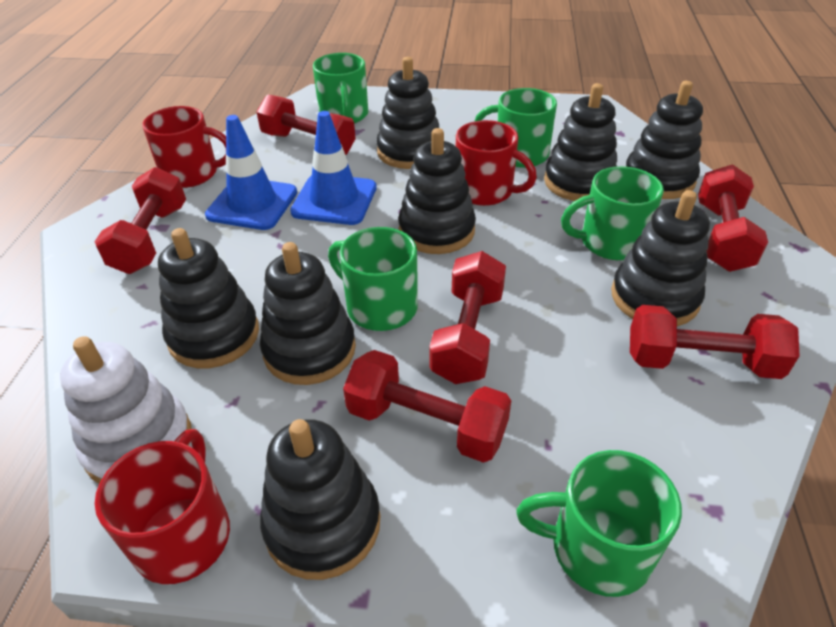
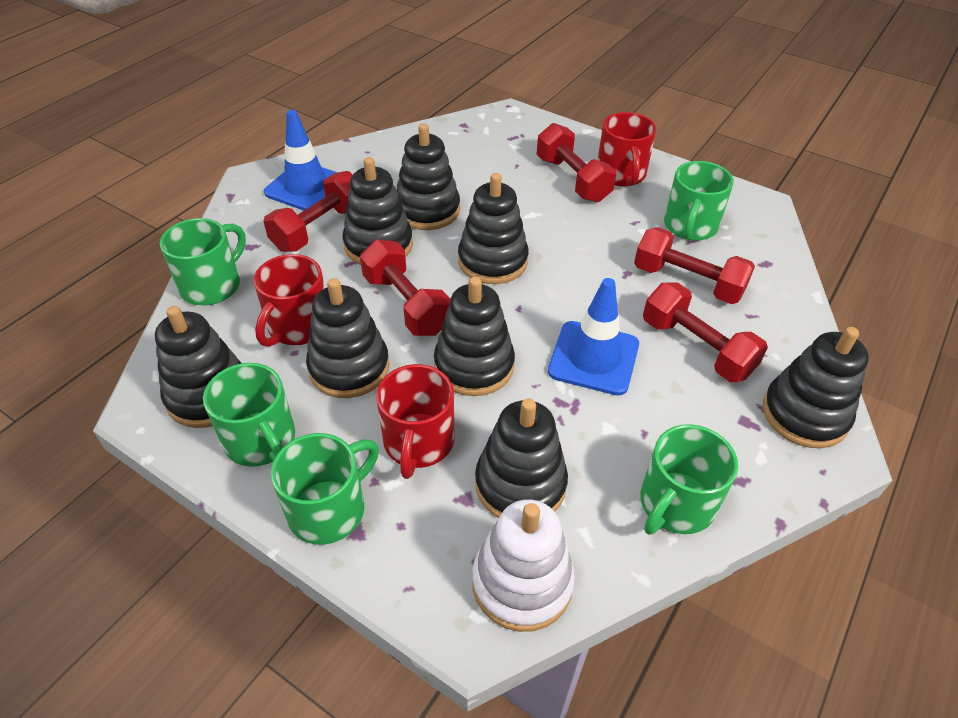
red dumbbell: 6 -> 5

